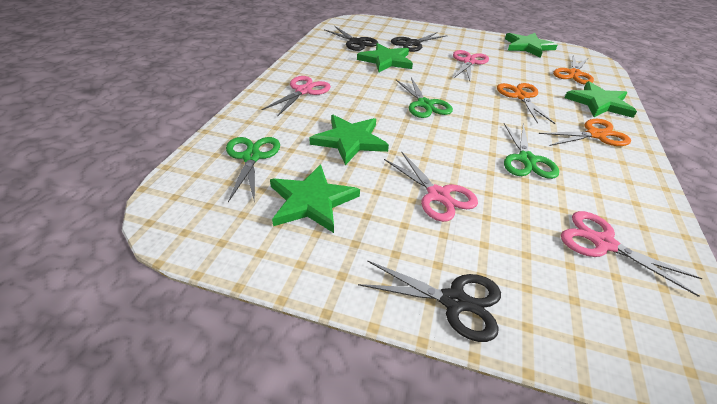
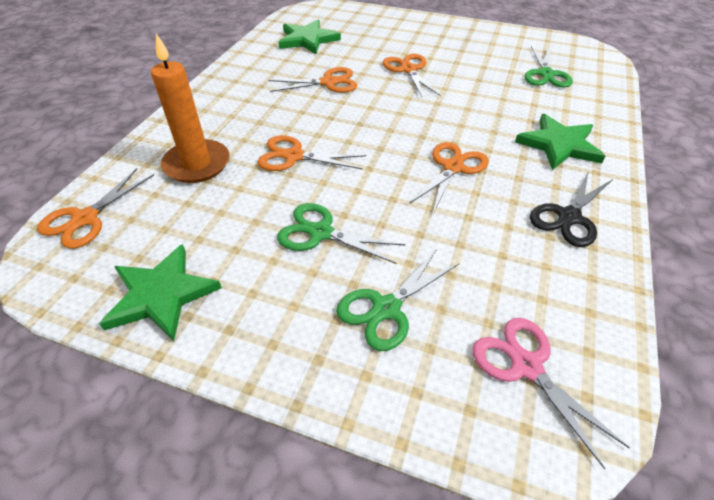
black scissors: 3 -> 1
green star: 5 -> 3
orange candle: 0 -> 1
orange scissors: 3 -> 5
pink scissors: 4 -> 1

